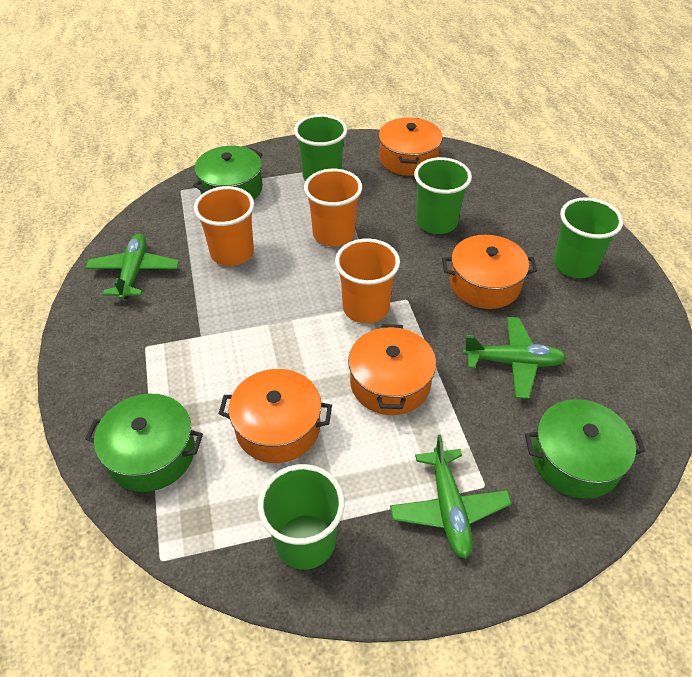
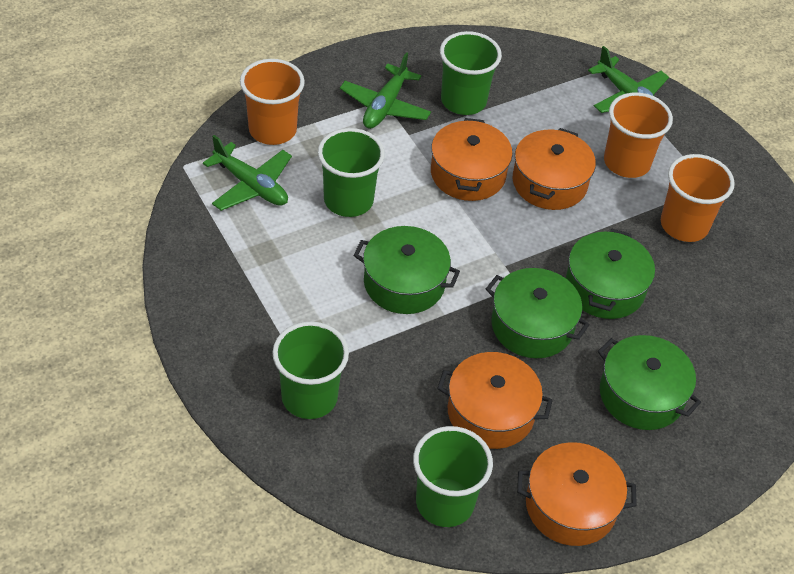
green pot: 3 -> 4

